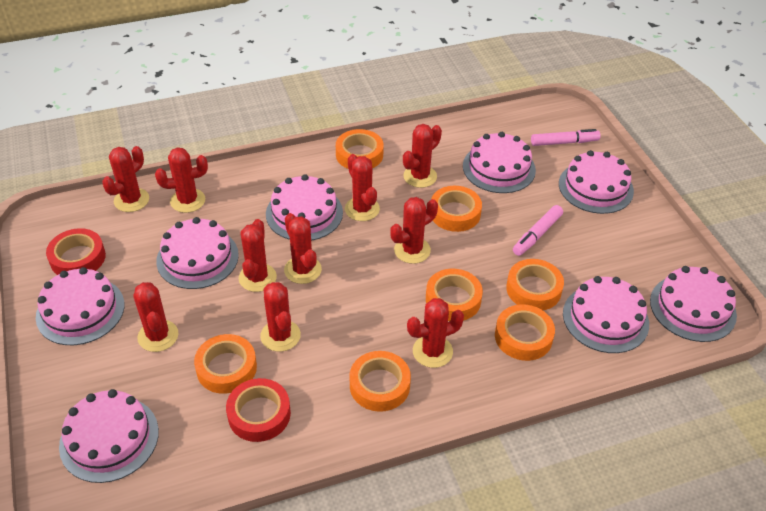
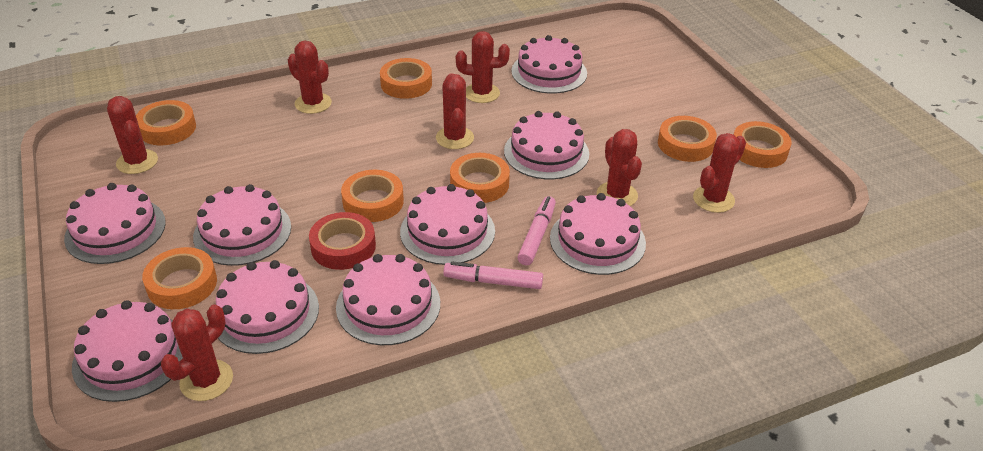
pink cake: 8 -> 9
red cactus: 10 -> 7
red tape: 2 -> 1

